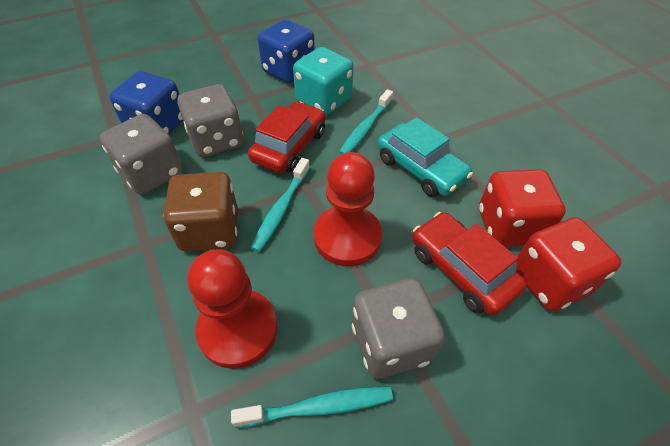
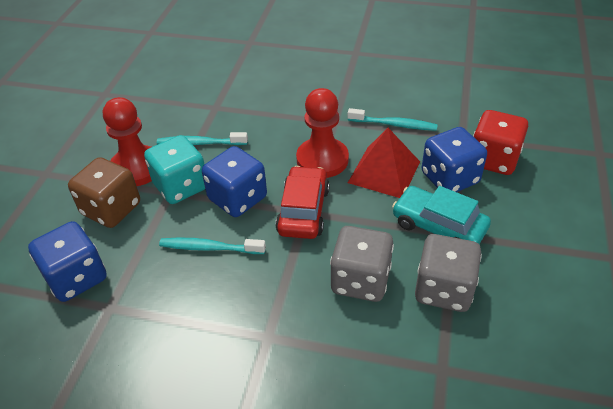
blue dice: 2 -> 3
grey dice: 3 -> 2
red car: 2 -> 1
red dice: 2 -> 1
red pyramid: 0 -> 1

